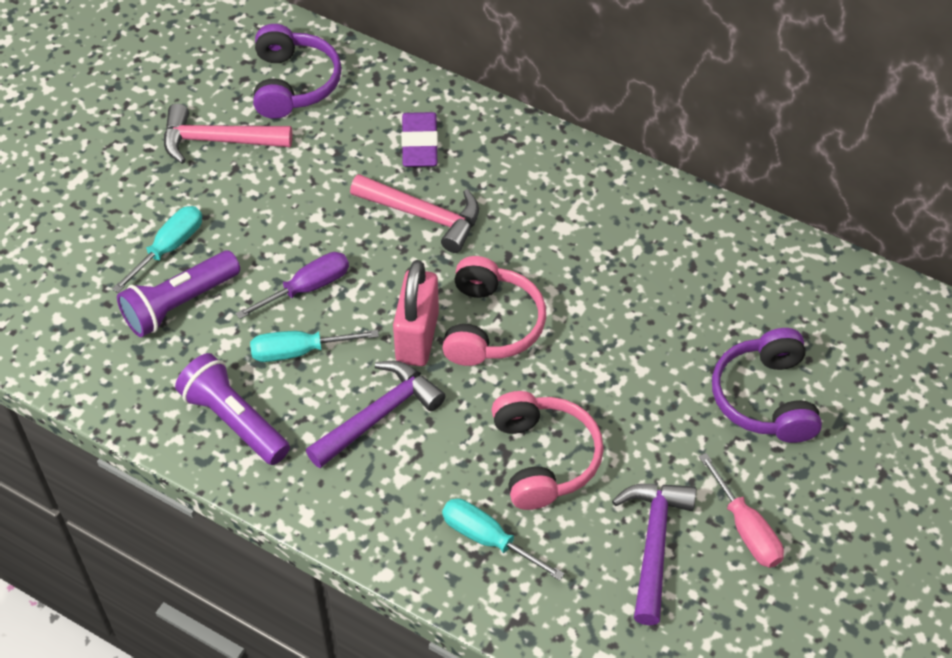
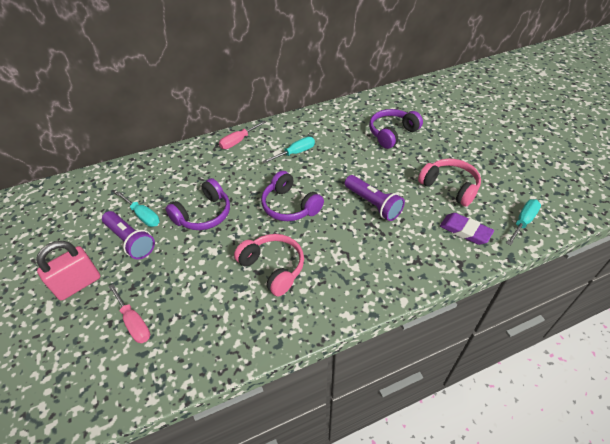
pink hammer: 2 -> 0
pink screwdriver: 1 -> 2
purple hammer: 2 -> 0
purple headphones: 2 -> 3
purple screwdriver: 1 -> 0

